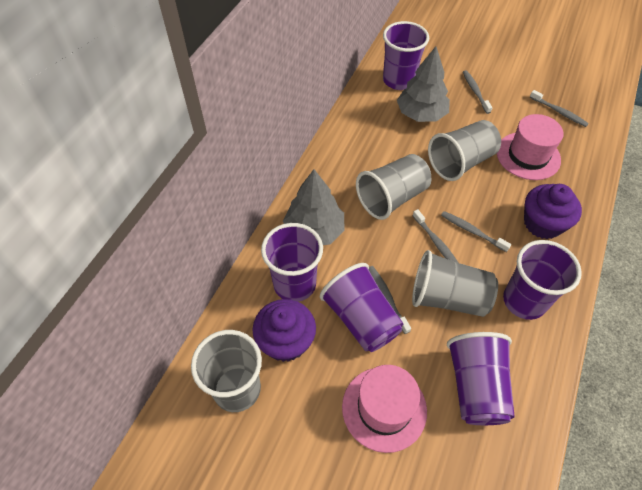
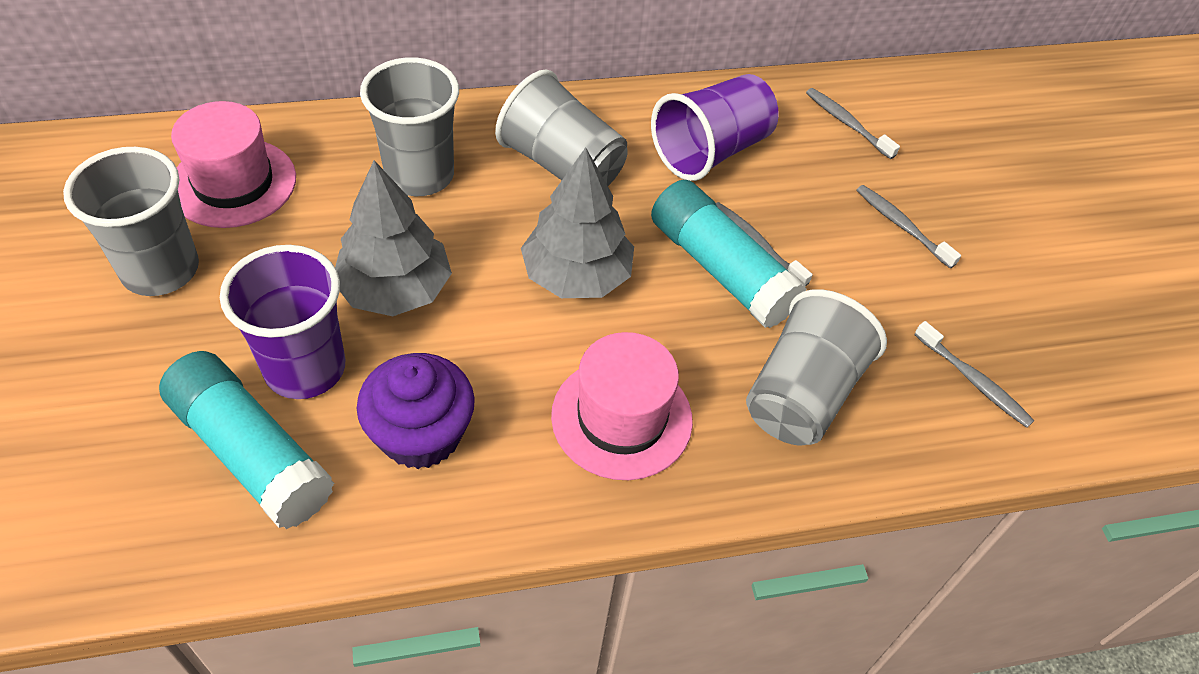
grey toothbrush: 5 -> 4
purple cup: 5 -> 2
purple cupcake: 2 -> 1
turquoise glue stick: 0 -> 2

